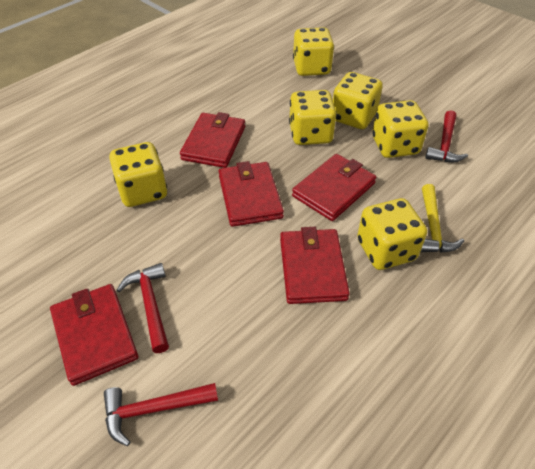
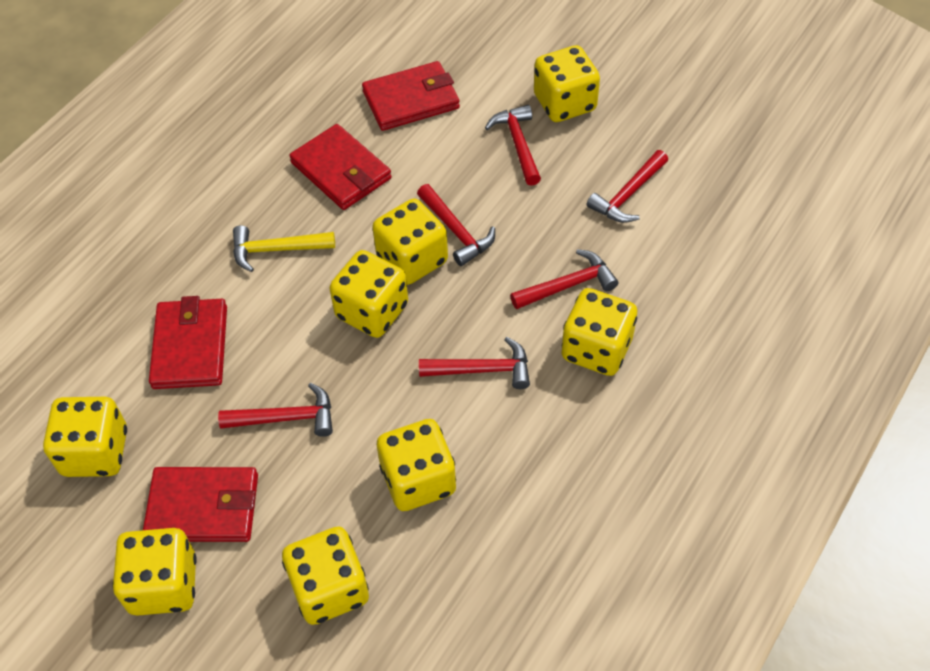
red hammer: 3 -> 6
red wallet: 5 -> 4
yellow dice: 6 -> 8

